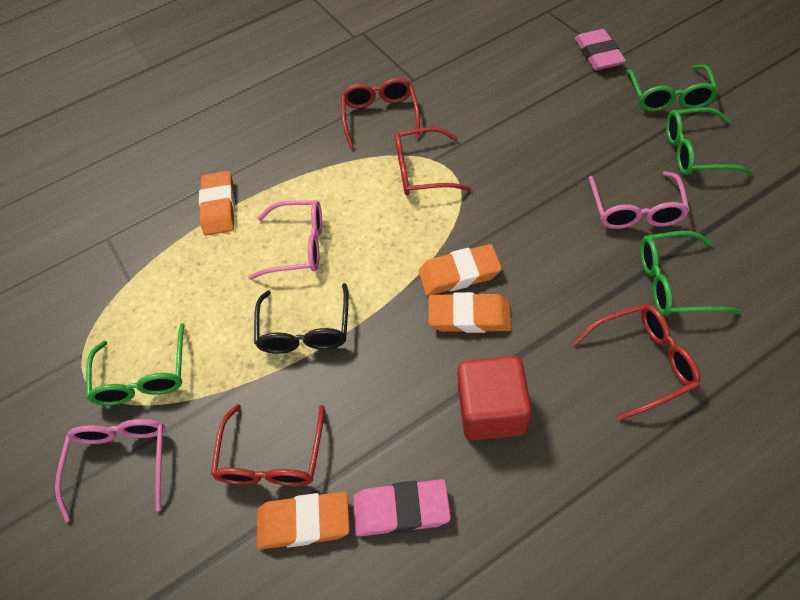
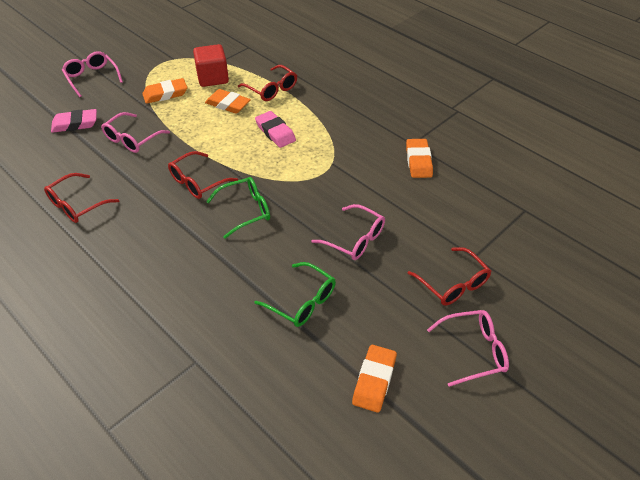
black glasses: 1 -> 0
green glasses: 4 -> 2
pink glasses: 3 -> 4

